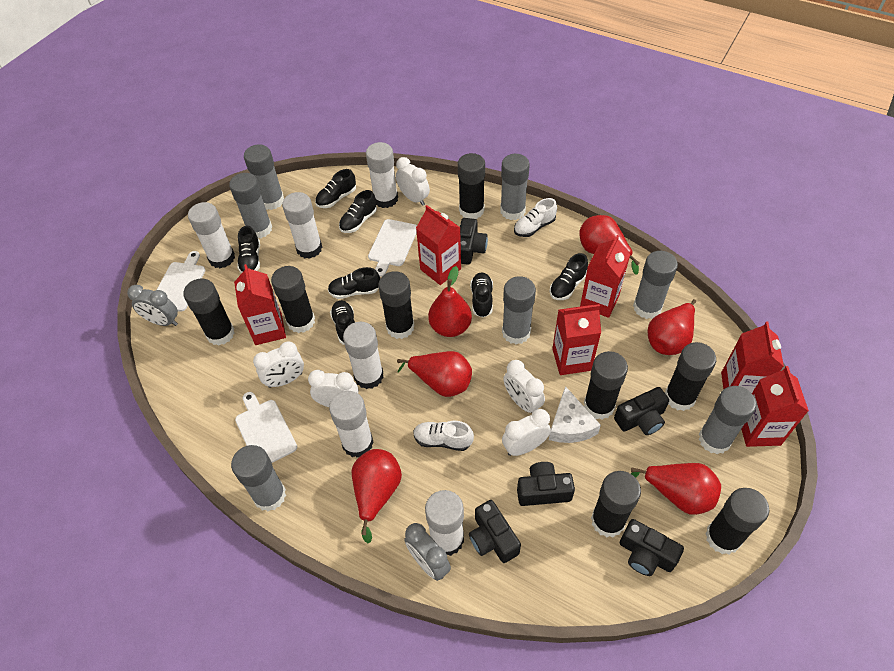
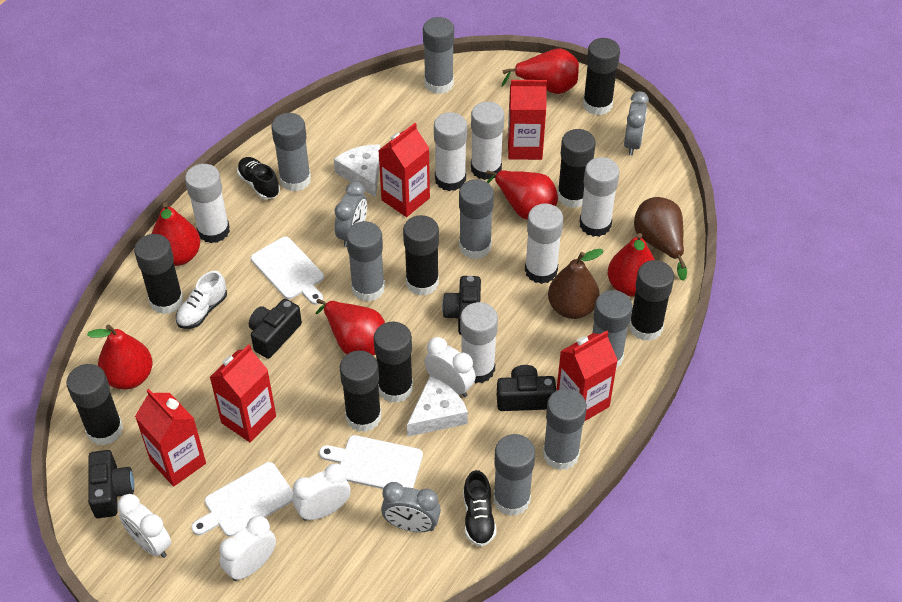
black camera: 5 -> 4
black shoe: 7 -> 2
brown pear: 0 -> 2
grey clock: 2 -> 3
red carton: 6 -> 5
white cheese: 1 -> 2
white clock: 5 -> 4
white shoe: 2 -> 1

